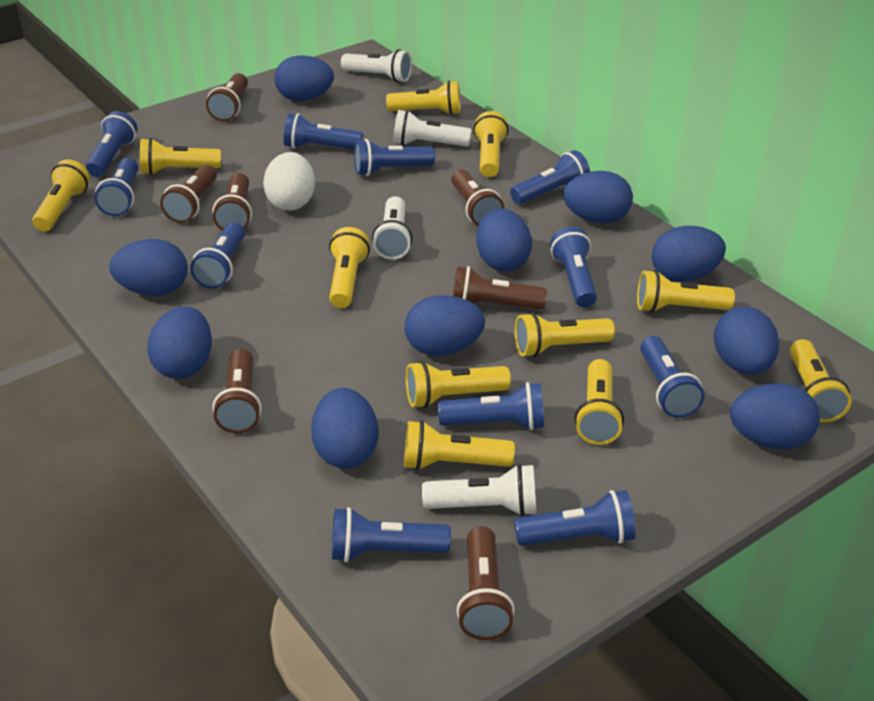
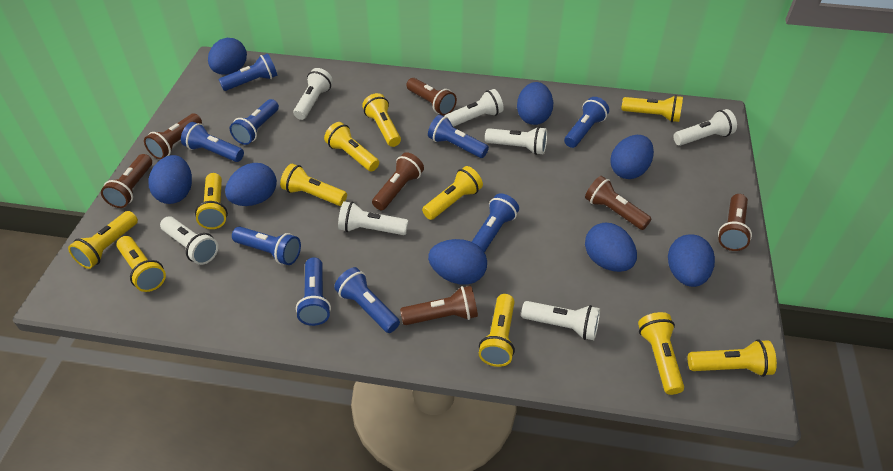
blue egg: 10 -> 8
blue flashlight: 11 -> 9
white egg: 1 -> 0
white flashlight: 4 -> 7

